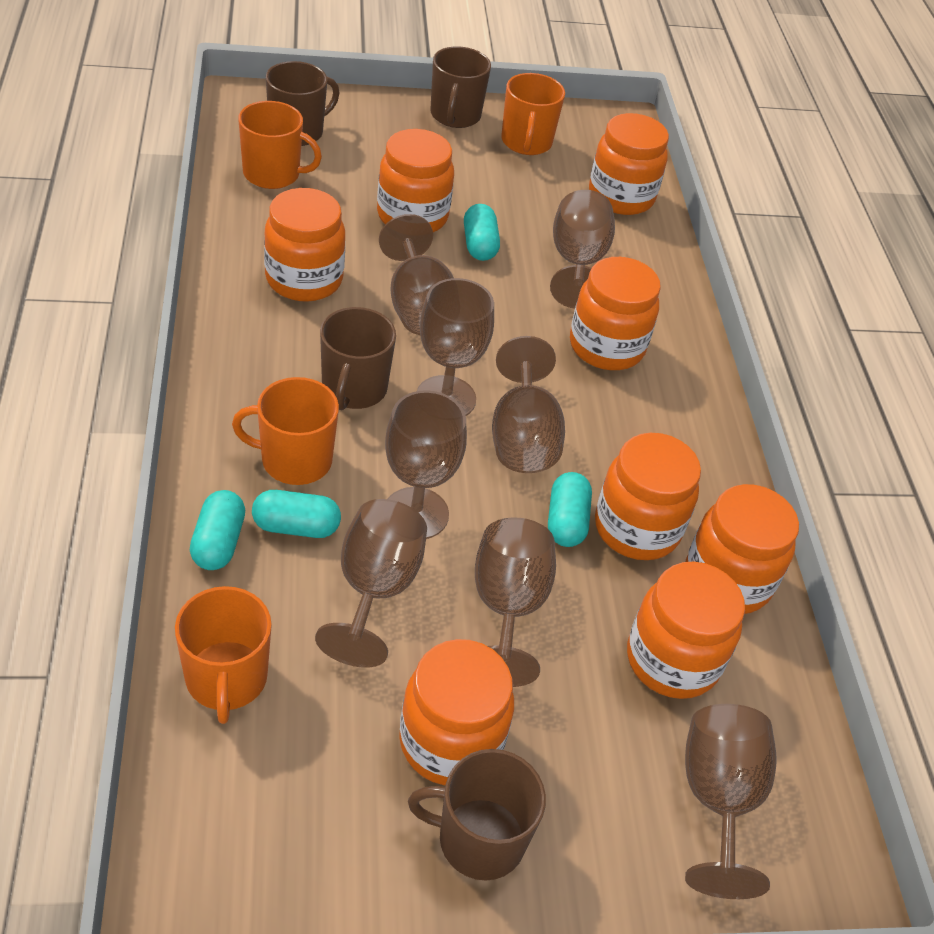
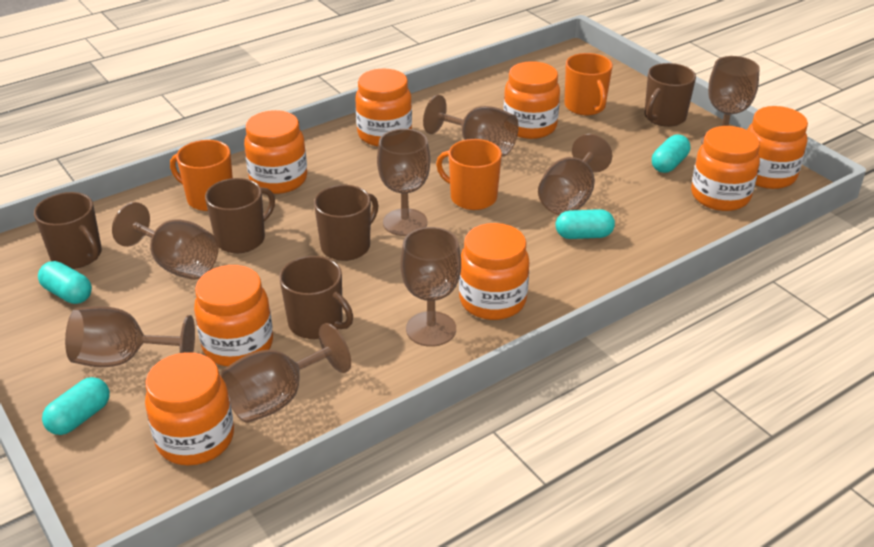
brown mug: 4 -> 5
orange mug: 4 -> 3

